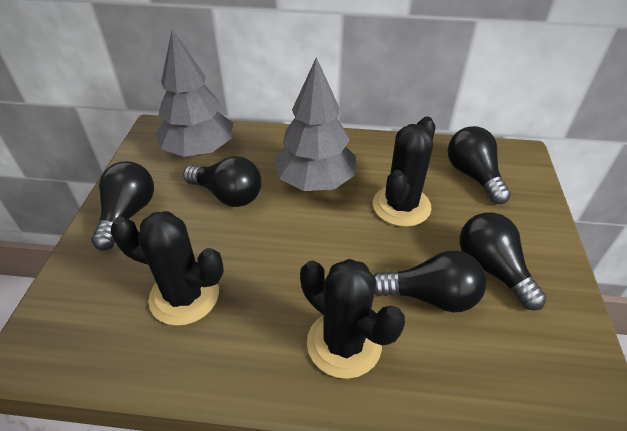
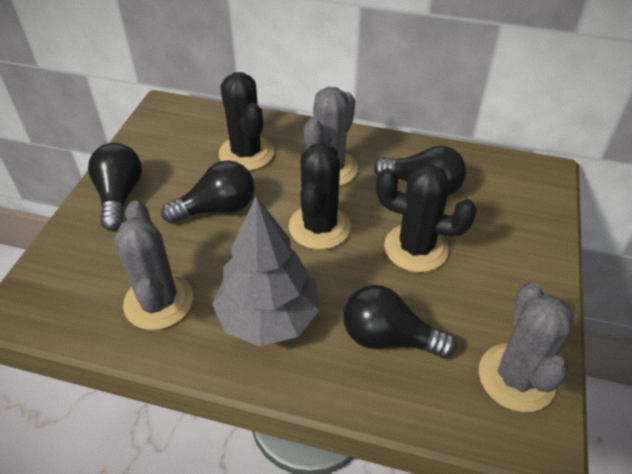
black light bulb: 5 -> 4
grey cactus: 0 -> 3
grey tree: 2 -> 1

